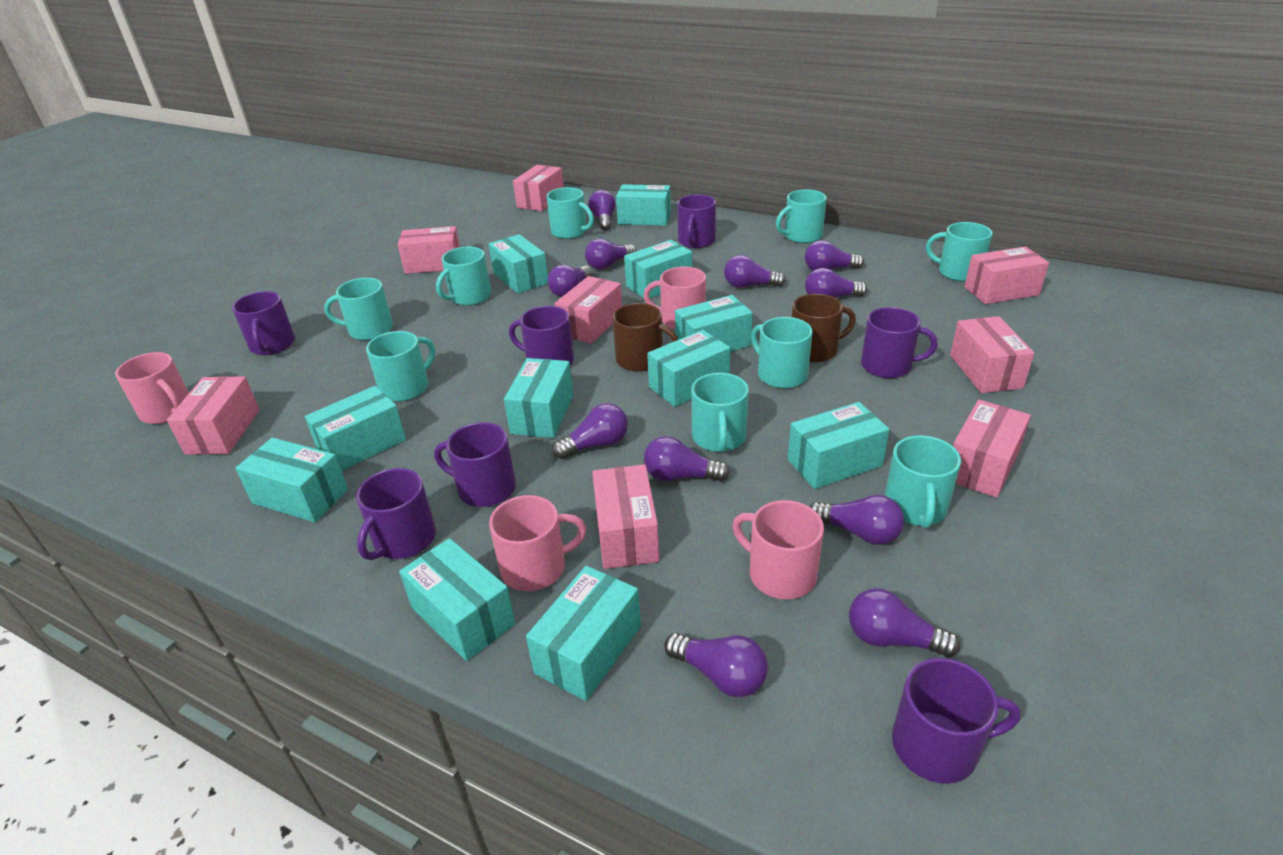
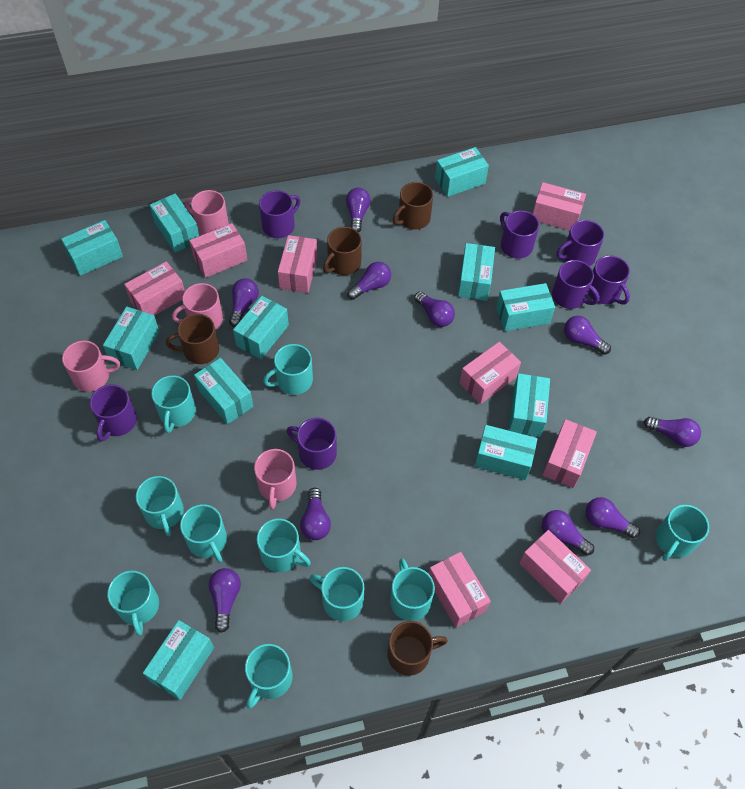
brown mug: 2 -> 4
purple light bulb: 11 -> 10
turquoise mug: 9 -> 10

